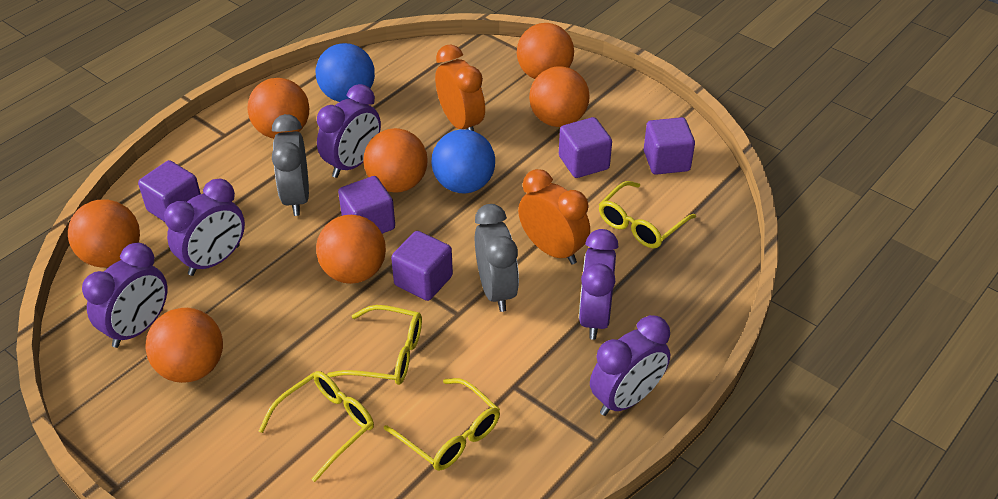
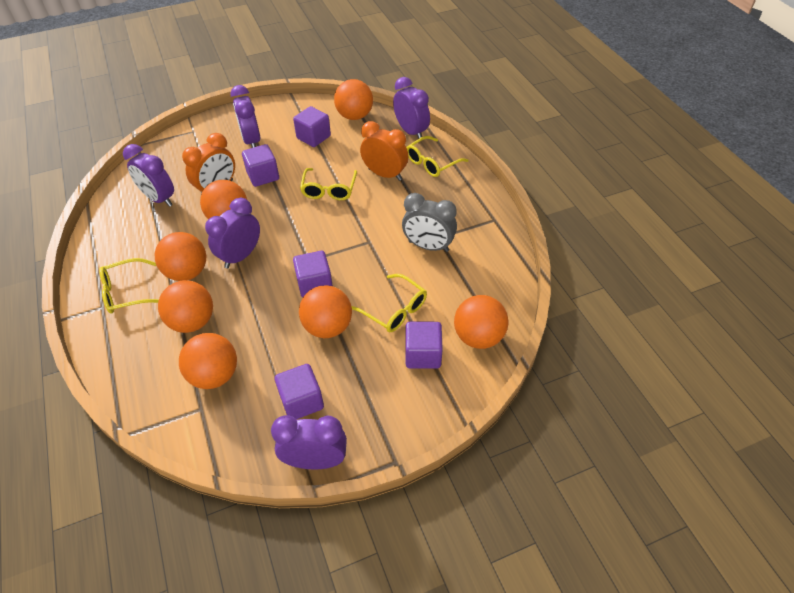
blue ball: 2 -> 0
grey clock: 2 -> 1

